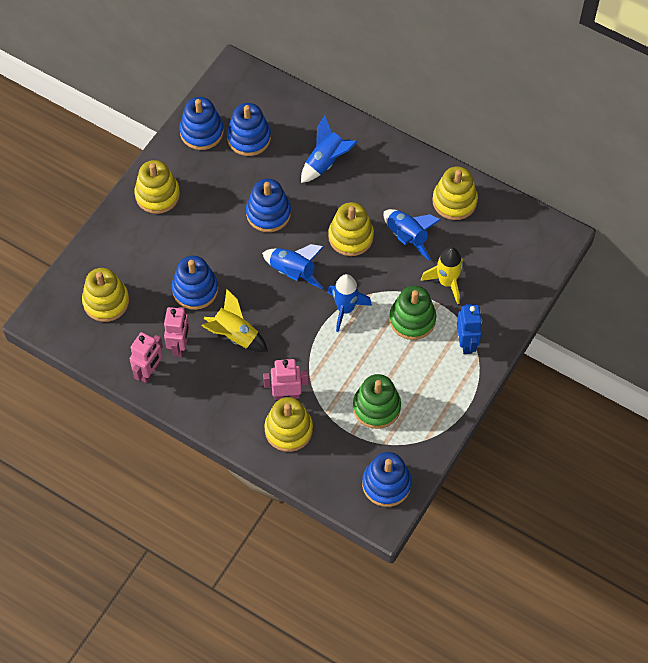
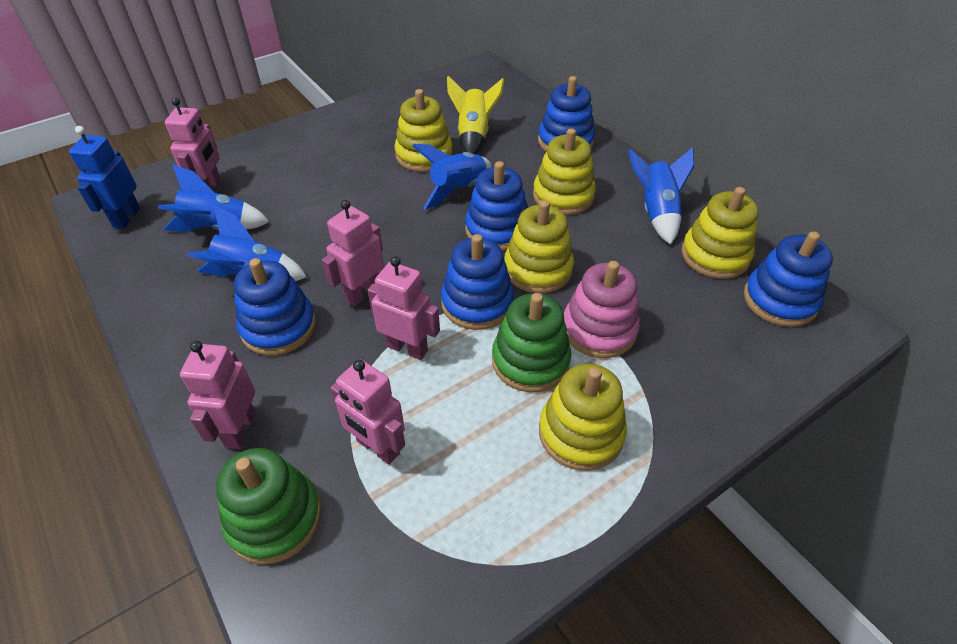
pink robot: 3 -> 5
pink stacking toy: 0 -> 1
yellow rocket: 2 -> 1

